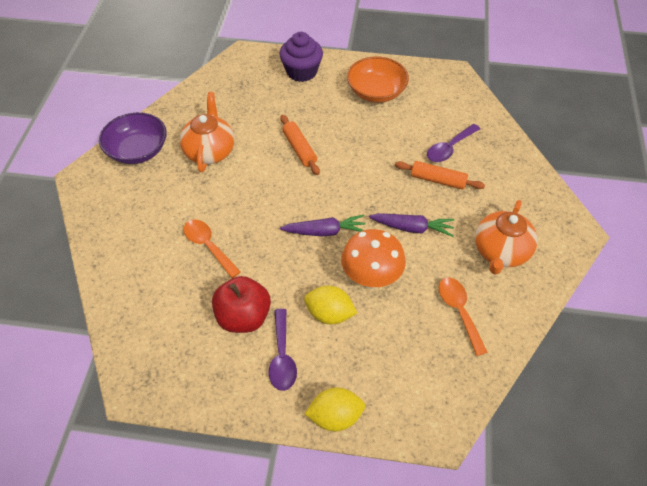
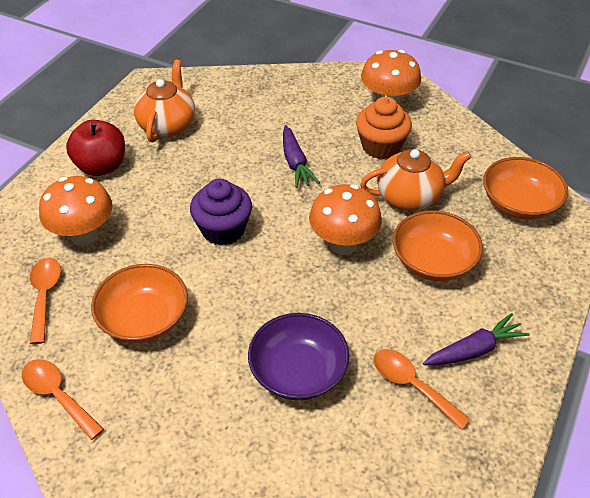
orange bowl: 1 -> 3
orange cupcake: 0 -> 1
orange mushroom: 1 -> 3
orange rolling pin: 2 -> 0
orange spoon: 2 -> 3
purple spoon: 2 -> 0
yellow lemon: 2 -> 0

